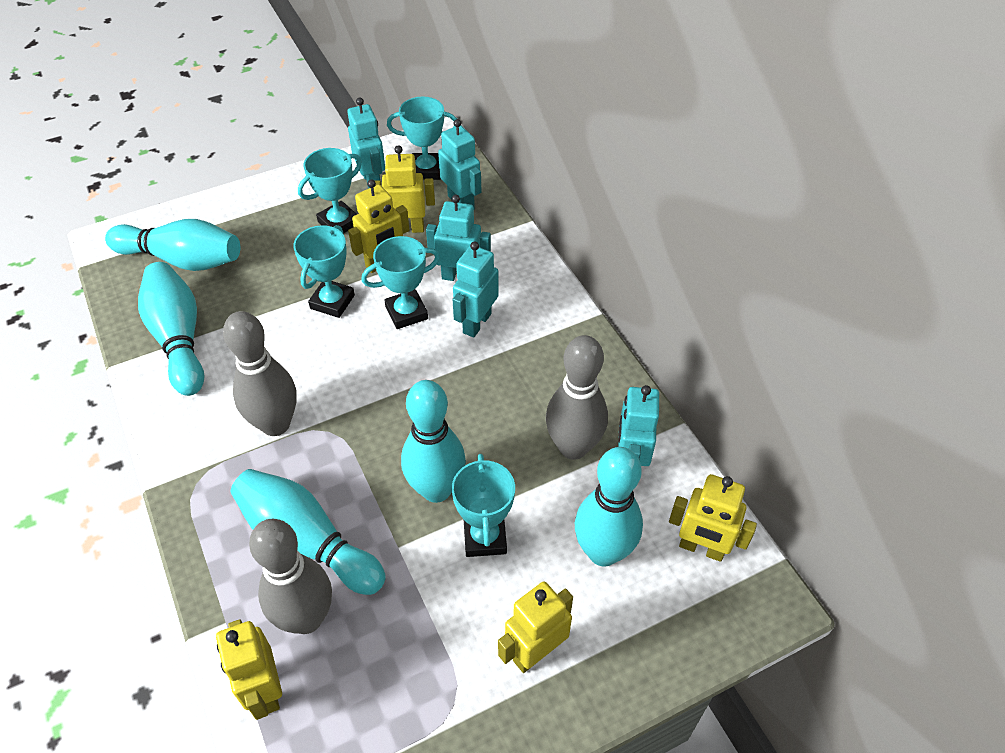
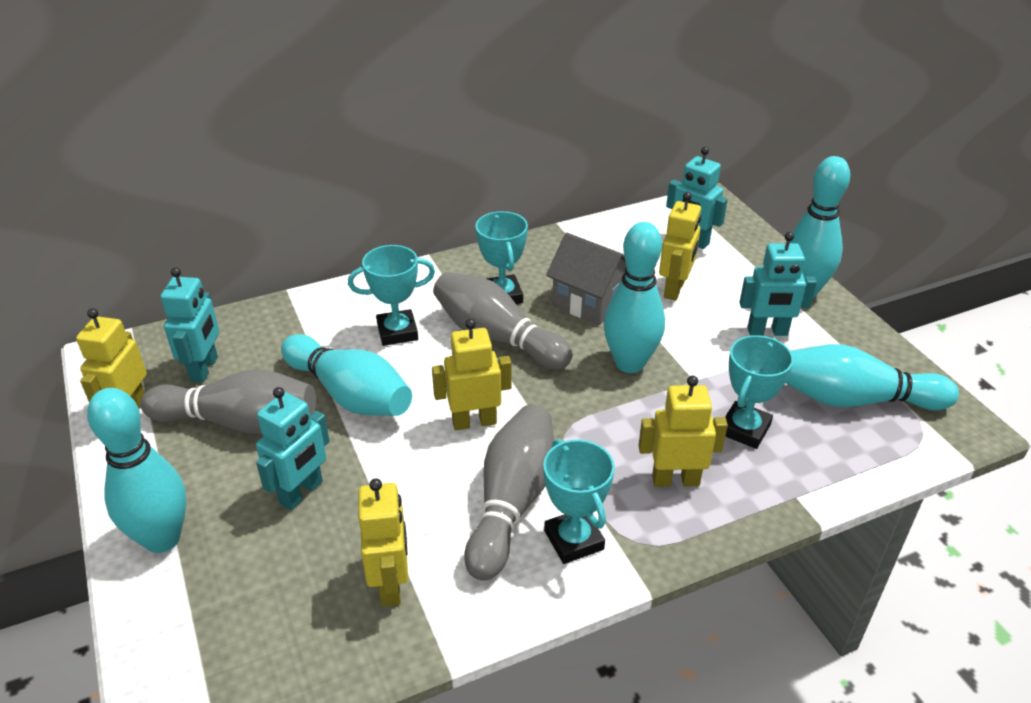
grey house: 0 -> 1
turquoise robot: 5 -> 4
turquoise trophy: 5 -> 4

